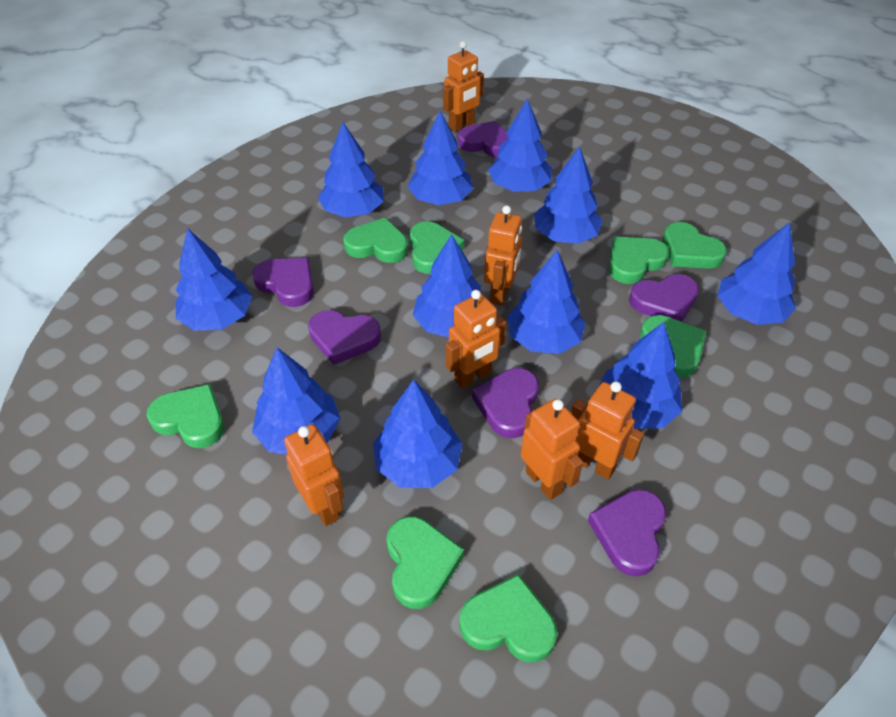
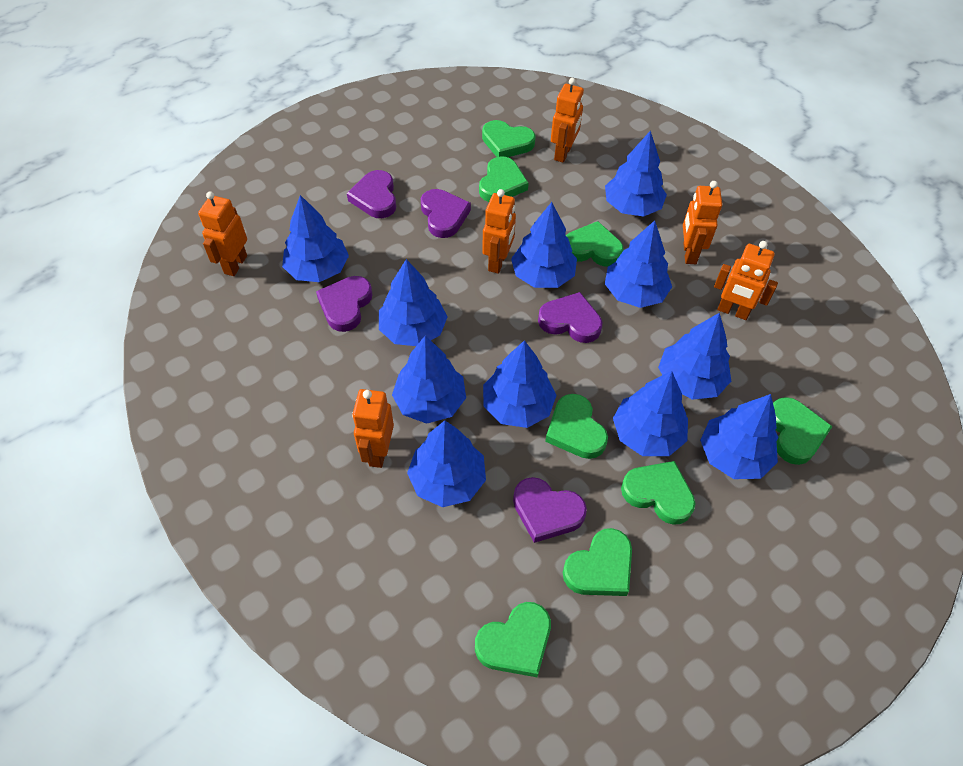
purple heart: 6 -> 5

